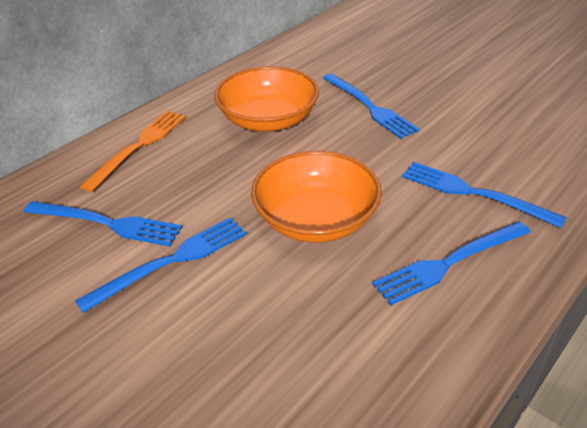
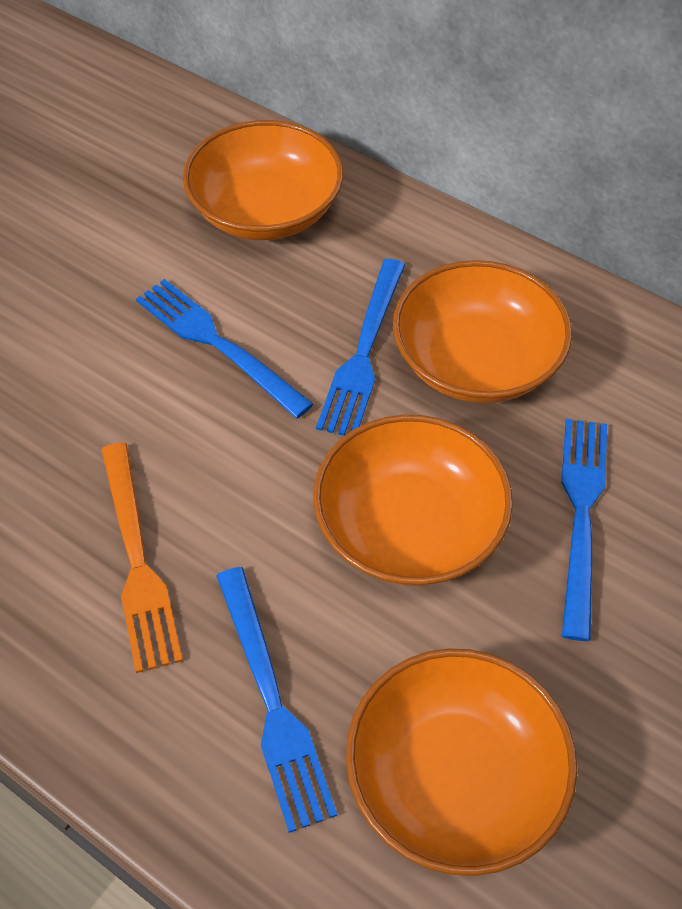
blue fork: 5 -> 4
orange bowl: 2 -> 4

